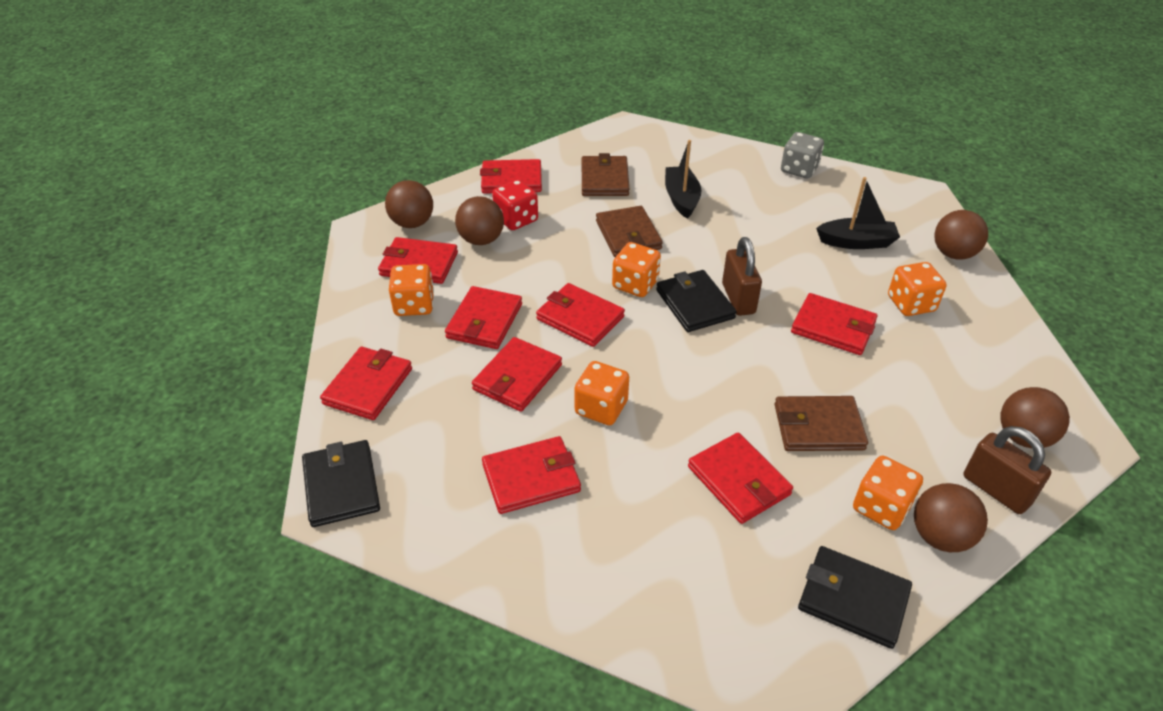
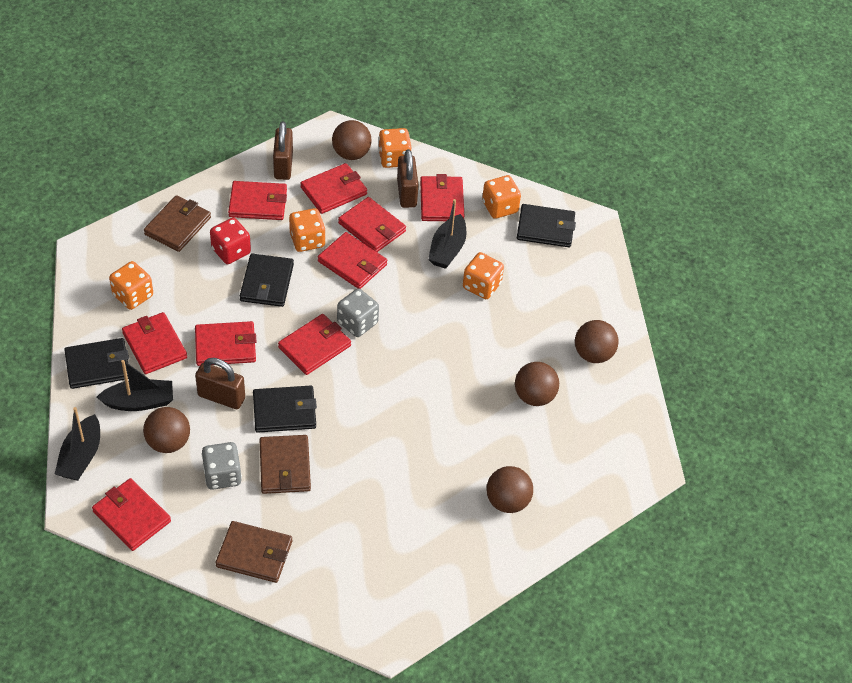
black boat: 2 -> 3
black wallet: 3 -> 4
brown padlock: 2 -> 3
grey dice: 1 -> 2

